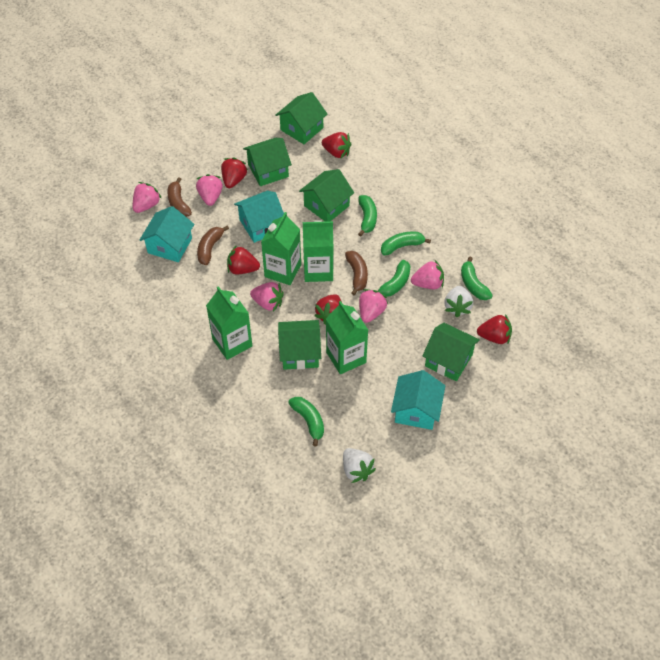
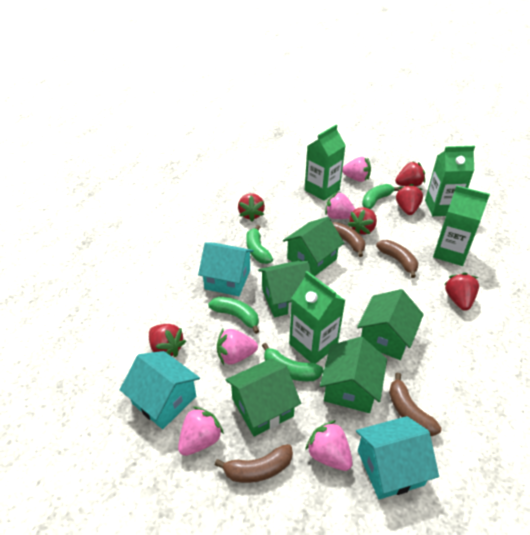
brown banana: 3 -> 4
green banana: 5 -> 4
red strawberry: 5 -> 6
white strawberry: 2 -> 0

